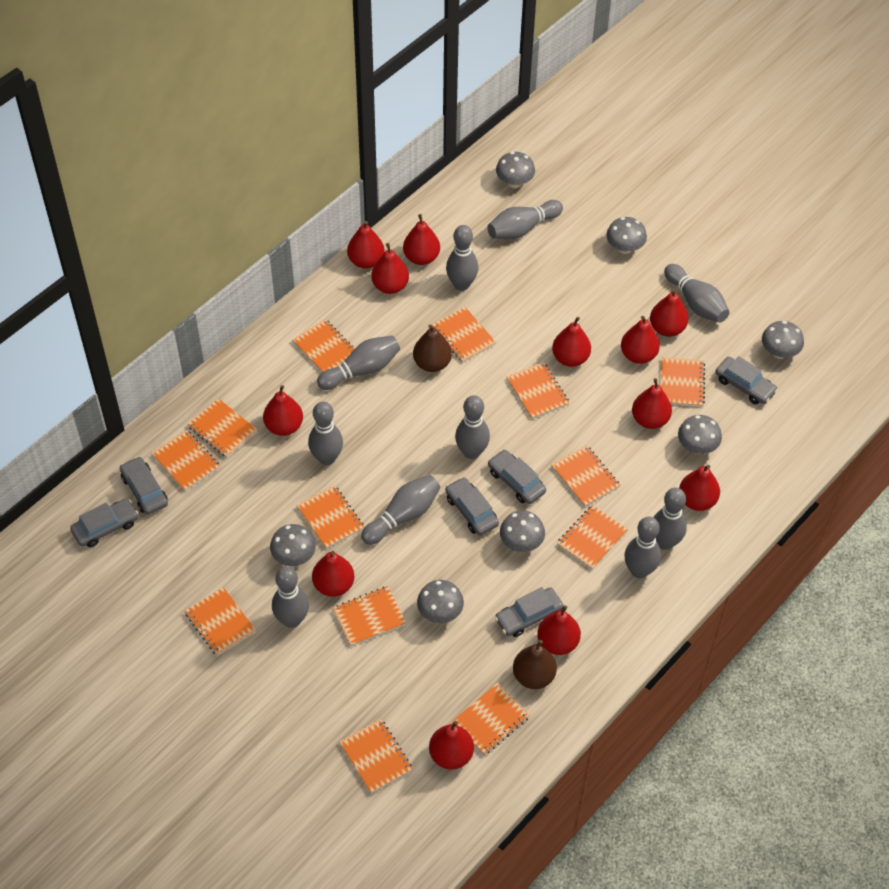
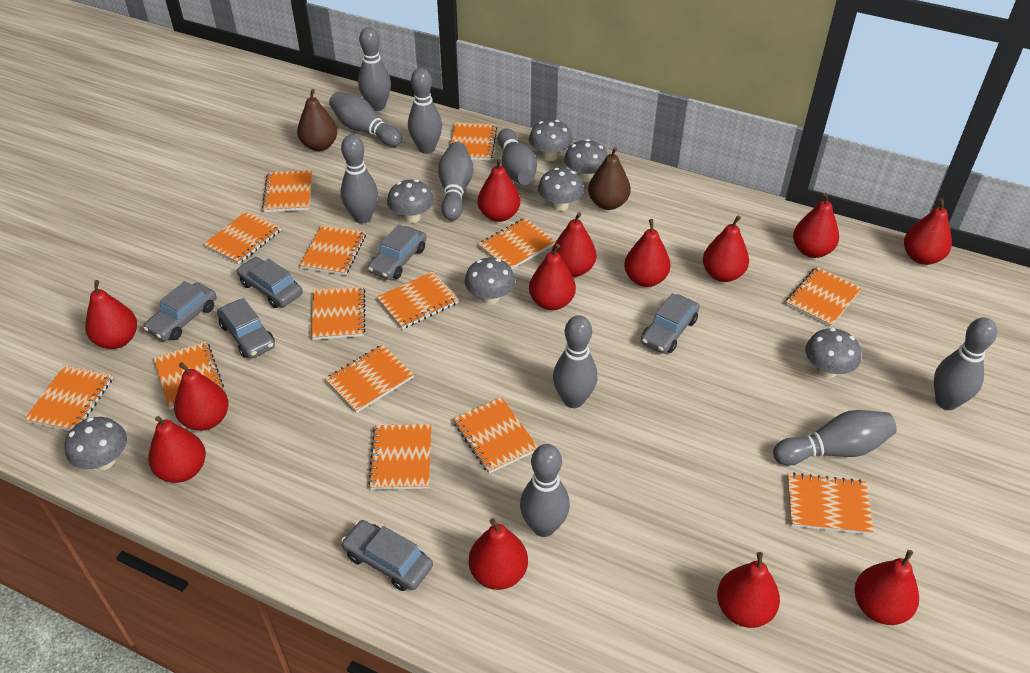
orange notebook: 13 -> 14
red pear: 12 -> 13

